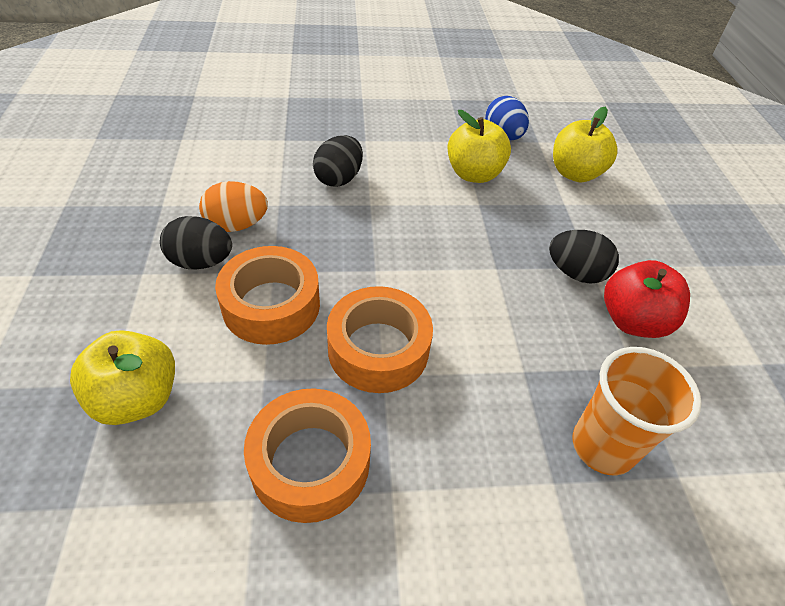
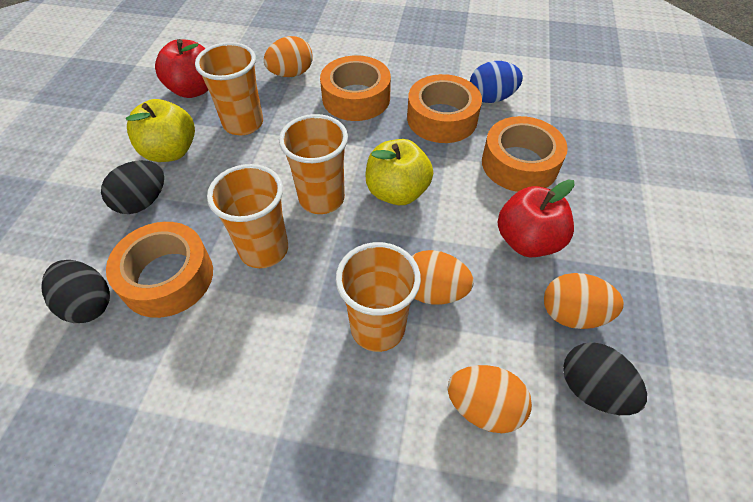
orange cup: 1 -> 4
orange egg: 1 -> 4
orange tape: 3 -> 4
red apple: 1 -> 2
yellow apple: 3 -> 2

